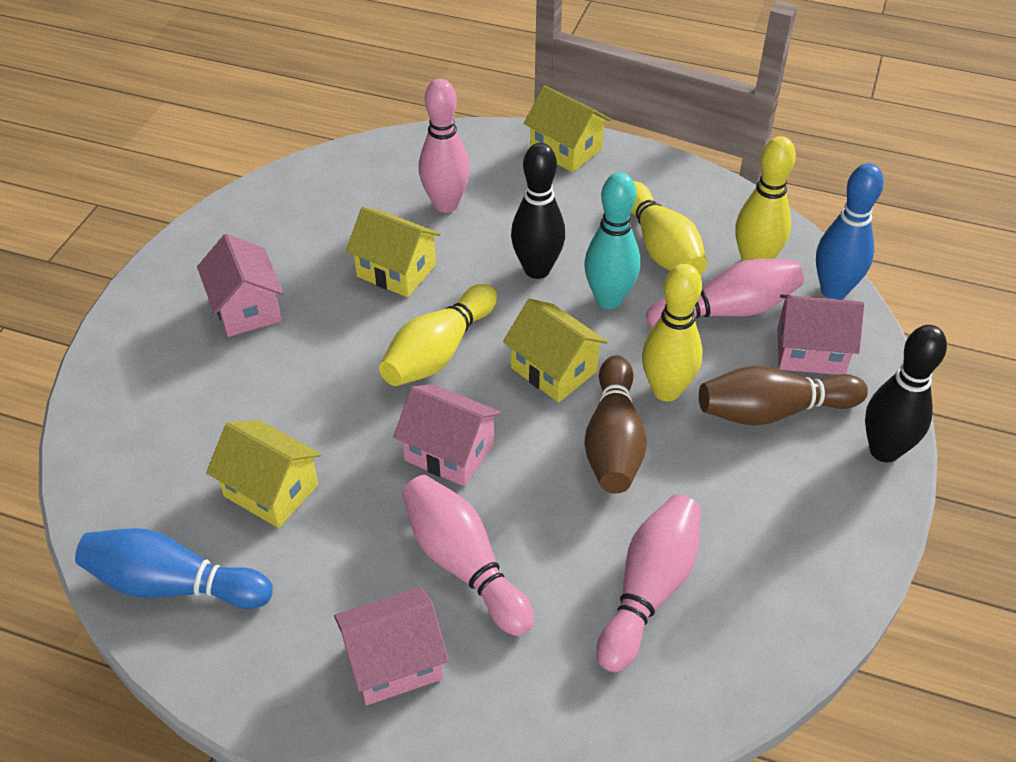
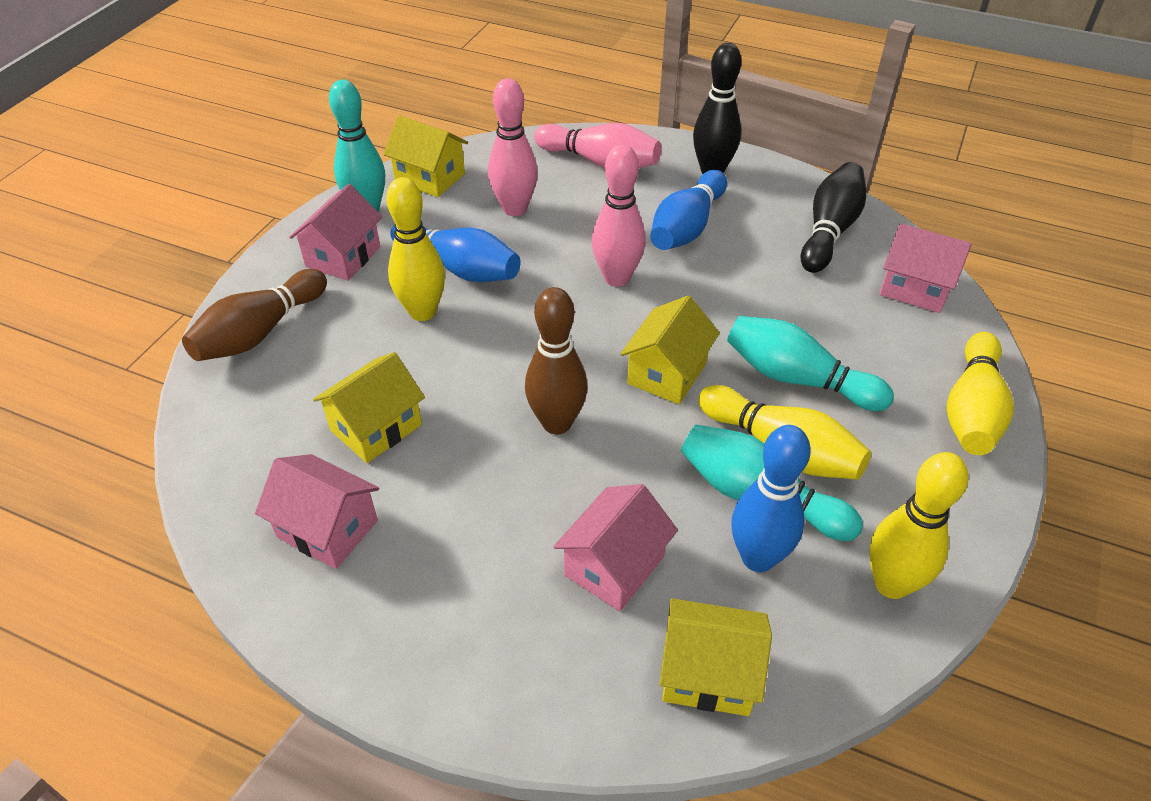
blue bowling pin: 2 -> 3
pink bowling pin: 4 -> 3
turquoise bowling pin: 1 -> 3

